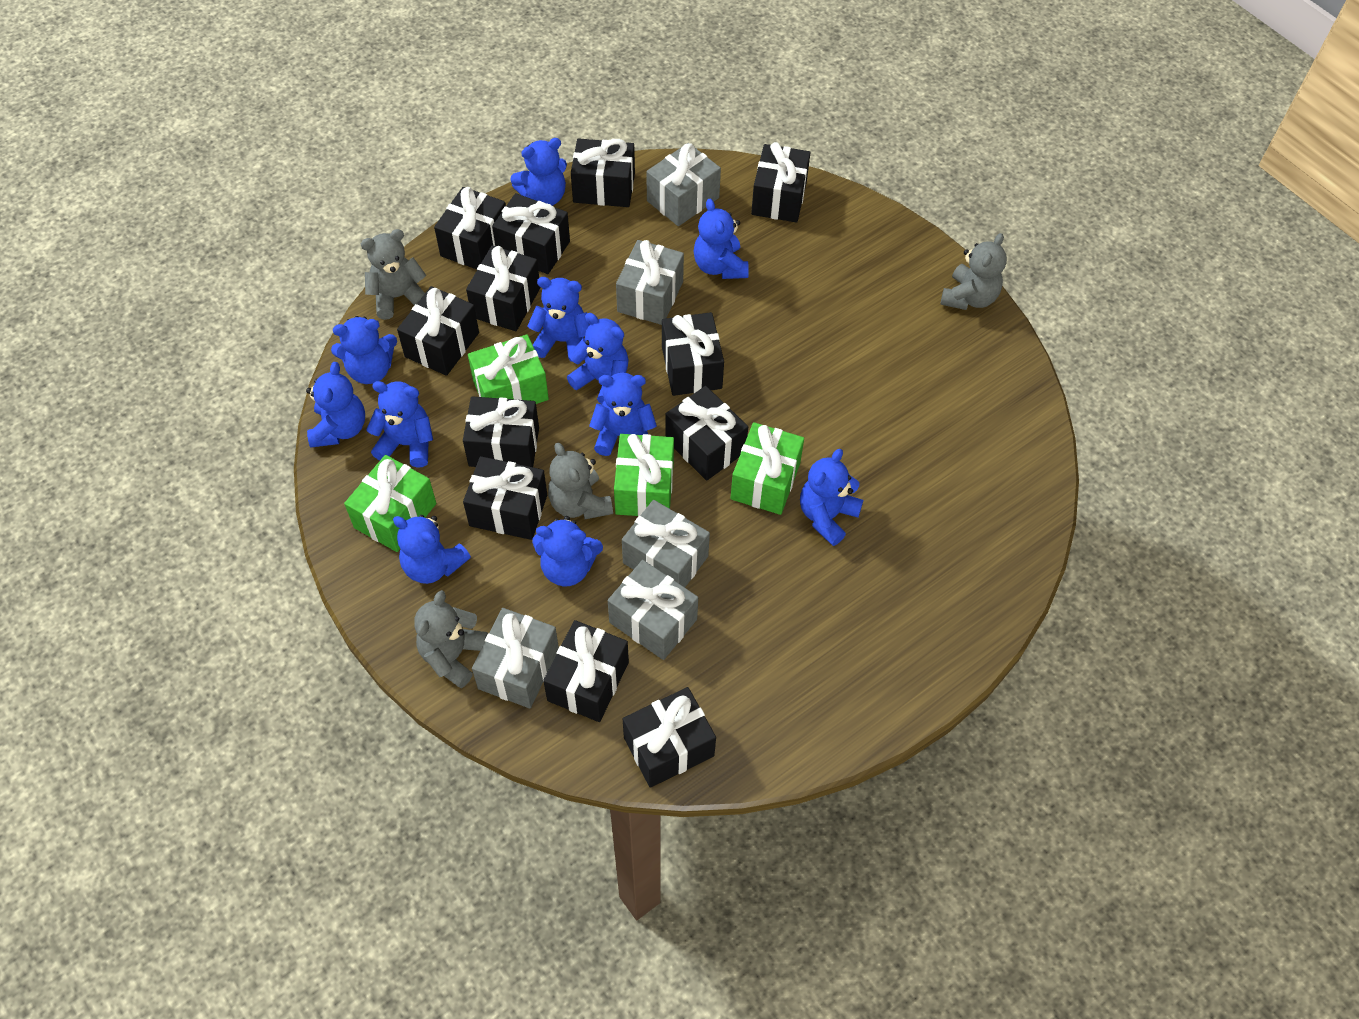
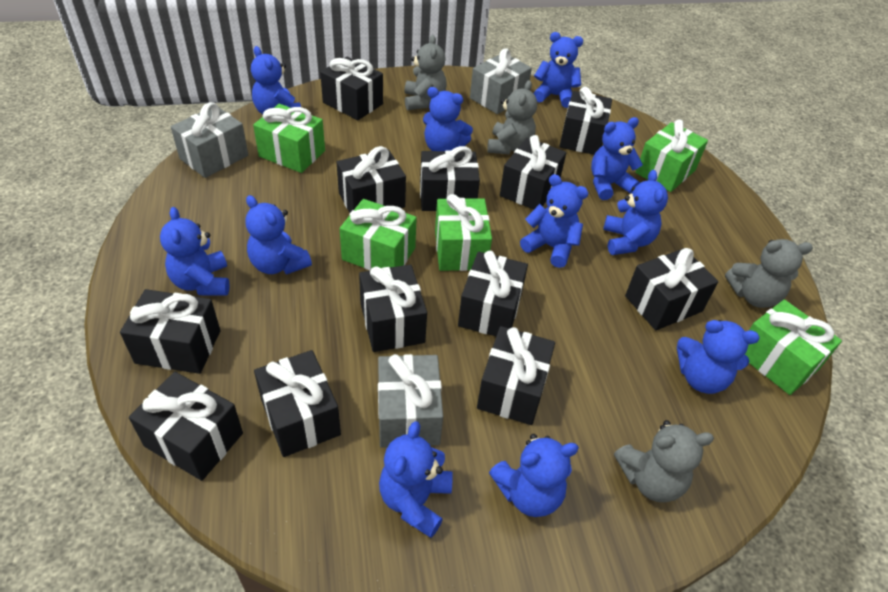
green gift: 4 -> 5
grey gift: 5 -> 3

